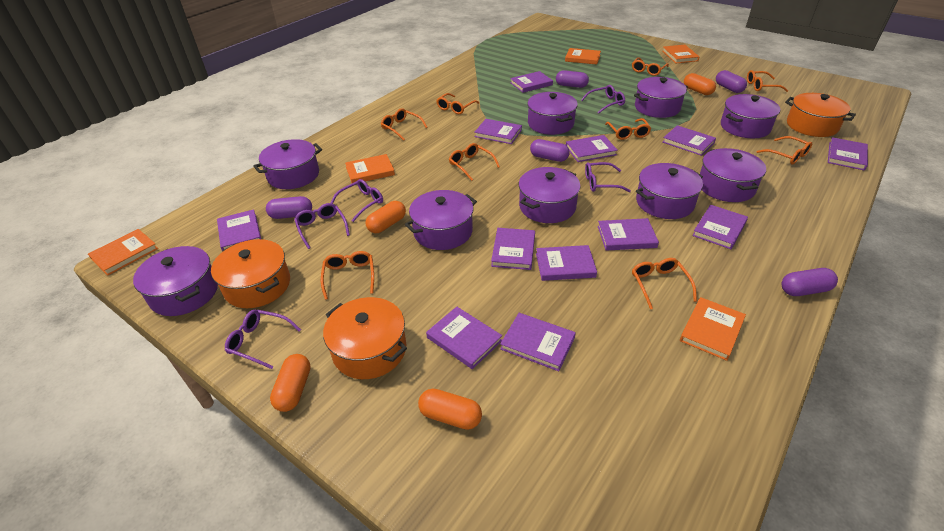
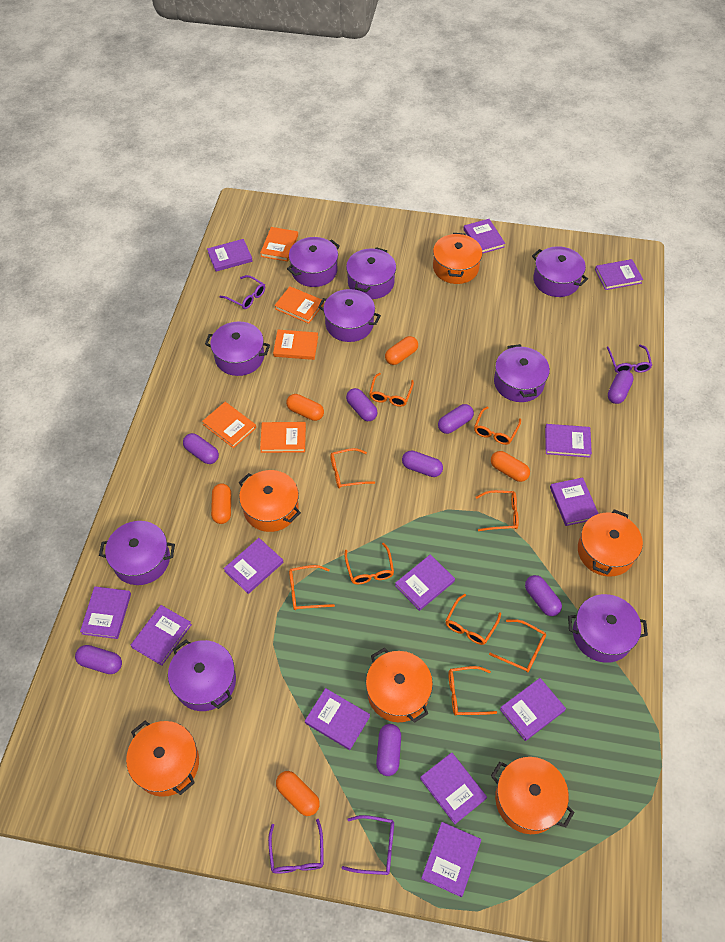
orange capsule: 4 -> 5
orange pot: 3 -> 6
purple book: 12 -> 13
purple capsule: 5 -> 8
purple glasses: 5 -> 4

